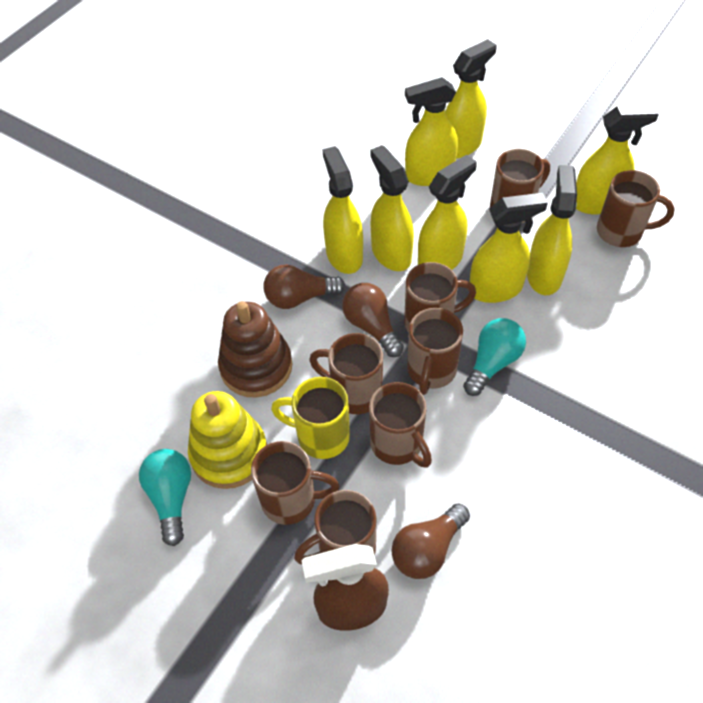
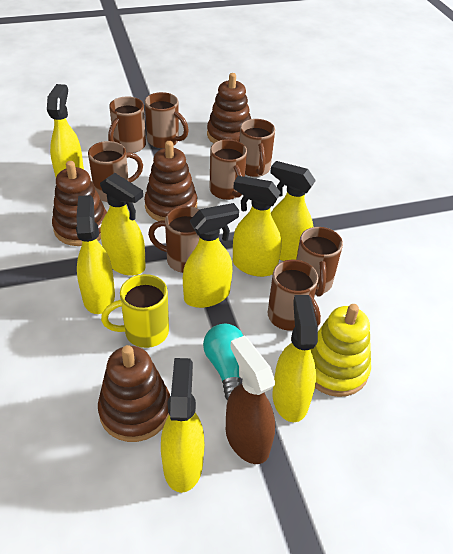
brown light bulb: 3 -> 0
brown stacking toy: 1 -> 4
turquoise light bulb: 2 -> 1

